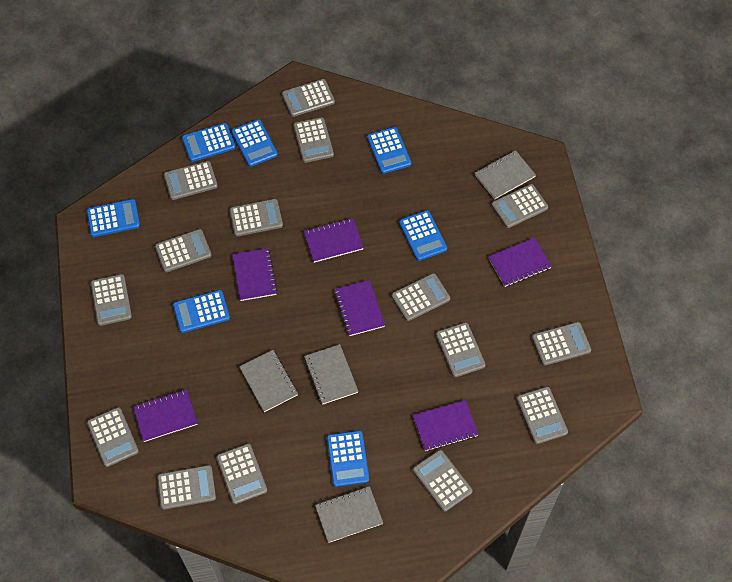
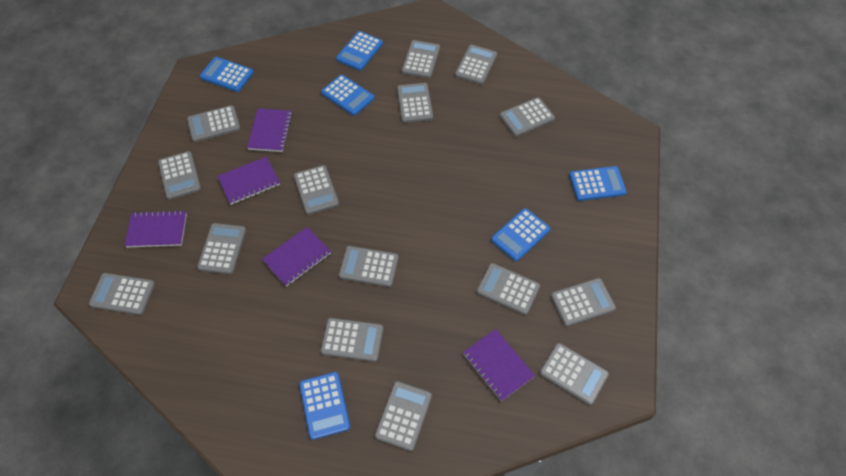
blue calculator: 7 -> 6
grey notebook: 4 -> 0
purple notebook: 6 -> 5

